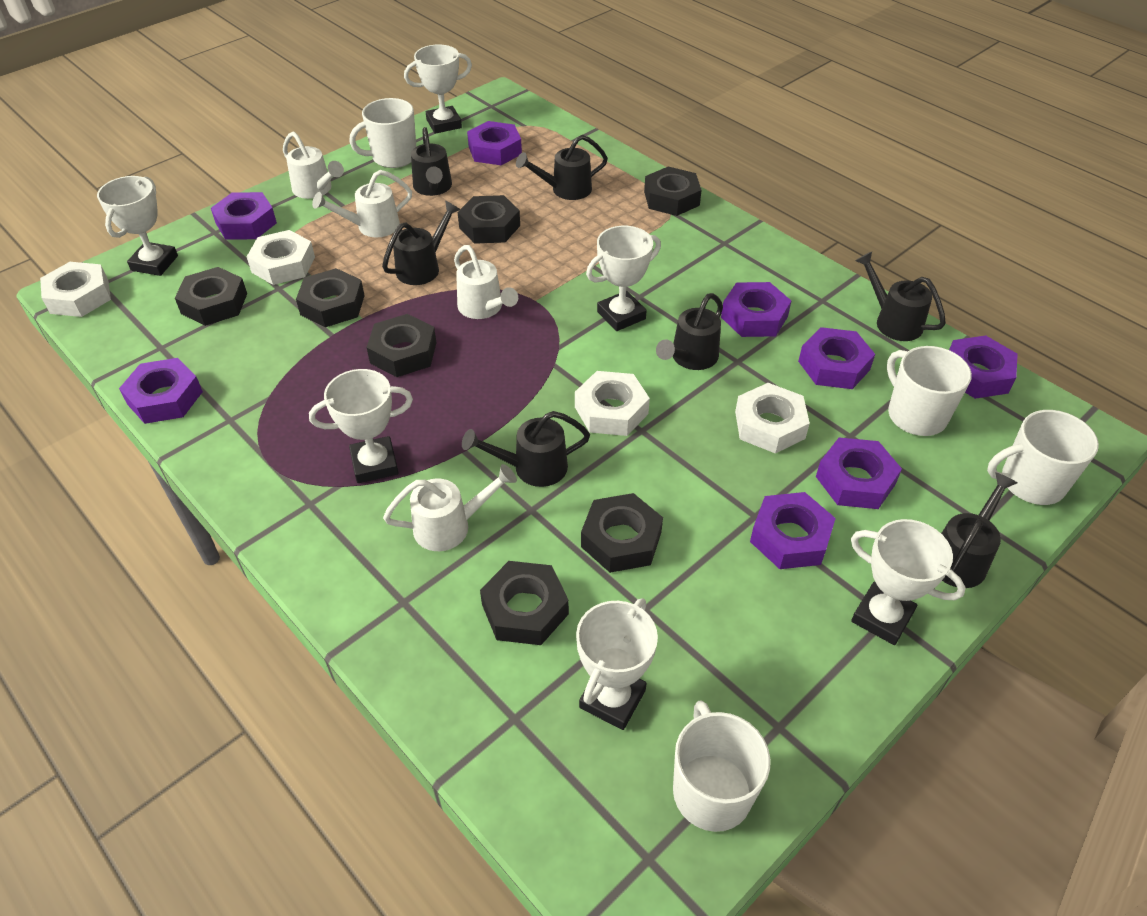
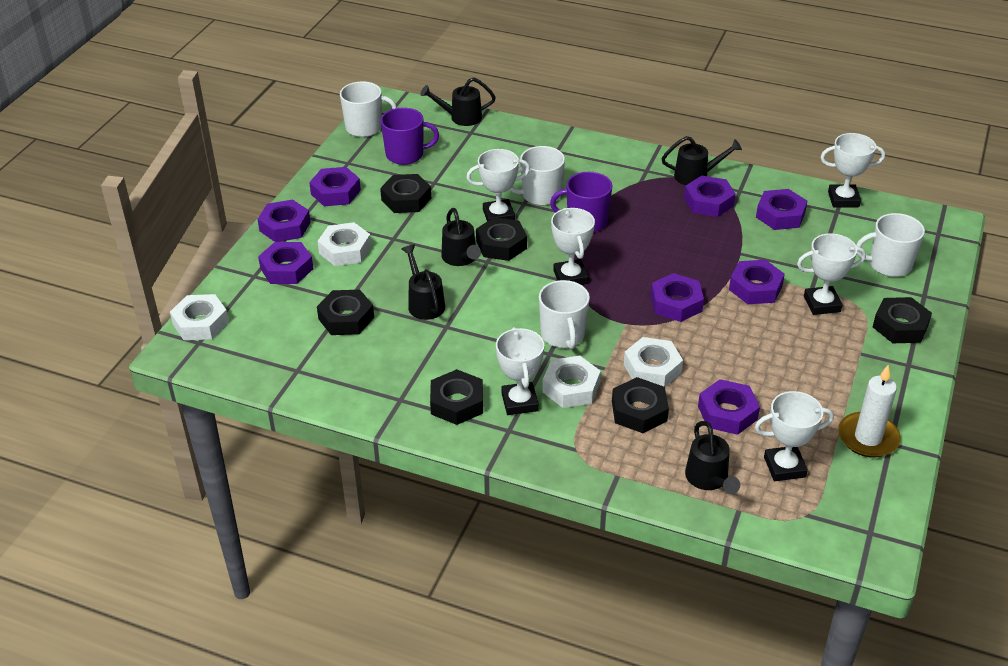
black nut: 7 -> 6
black watering can: 7 -> 5
purple mug: 0 -> 2
white candle: 0 -> 1
white watering can: 4 -> 0

